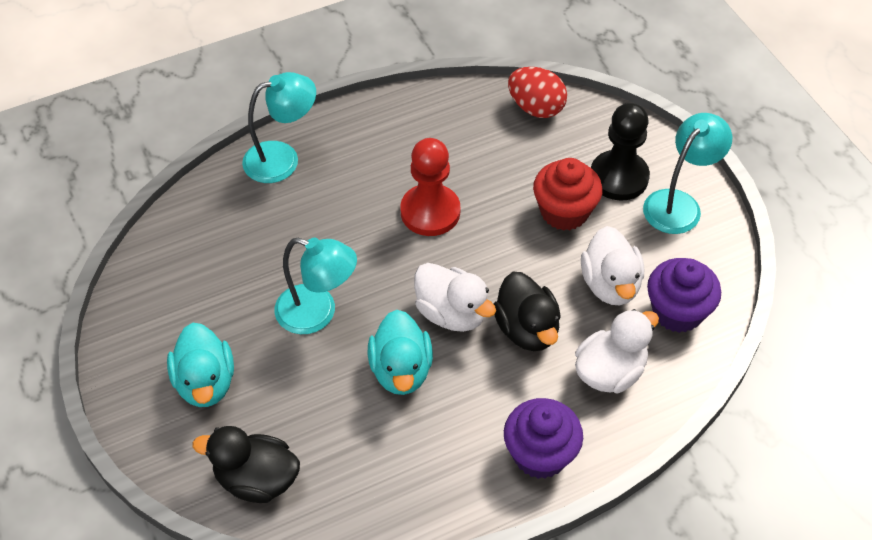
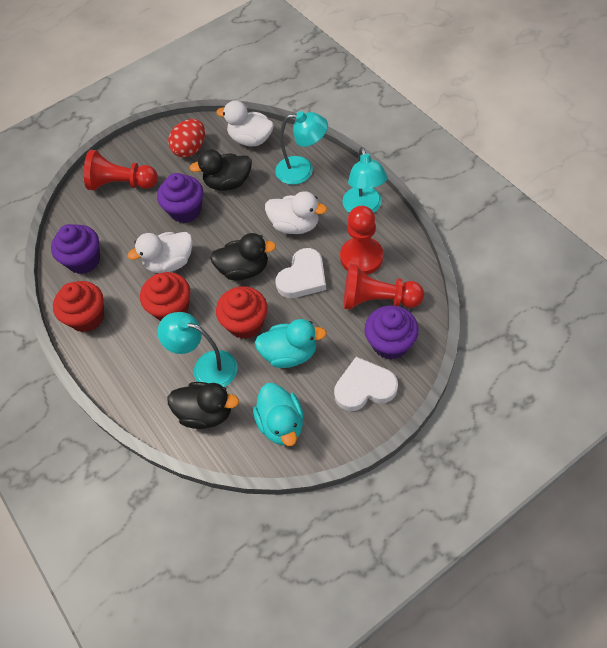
black duck: 2 -> 3
black pawn: 1 -> 0
purple cupcake: 2 -> 3
red cupcake: 1 -> 3
red pawn: 1 -> 3
white heart: 0 -> 2

